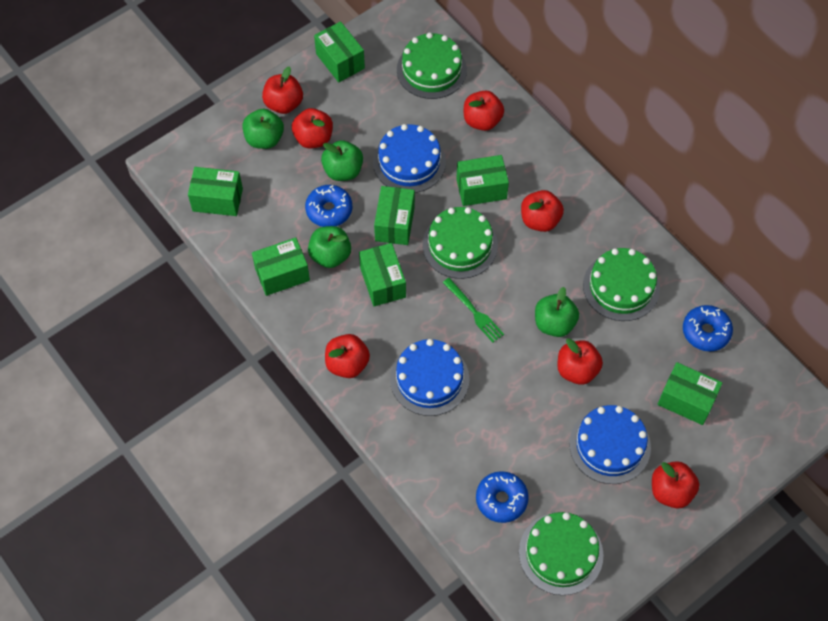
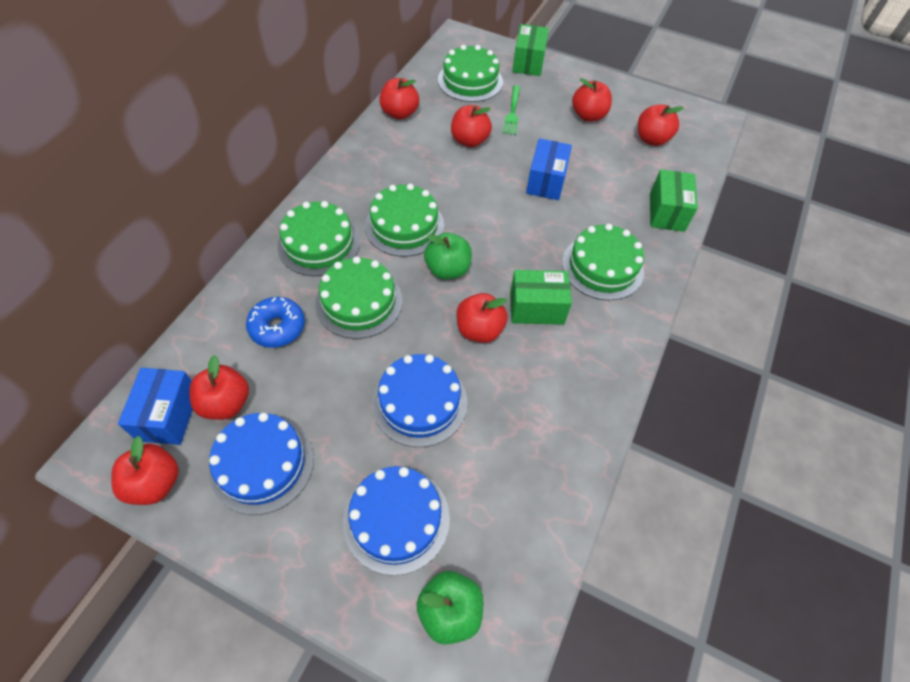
blue box: 0 -> 2
blue donut: 3 -> 1
green apple: 4 -> 2
green box: 7 -> 3
green cake: 4 -> 5

